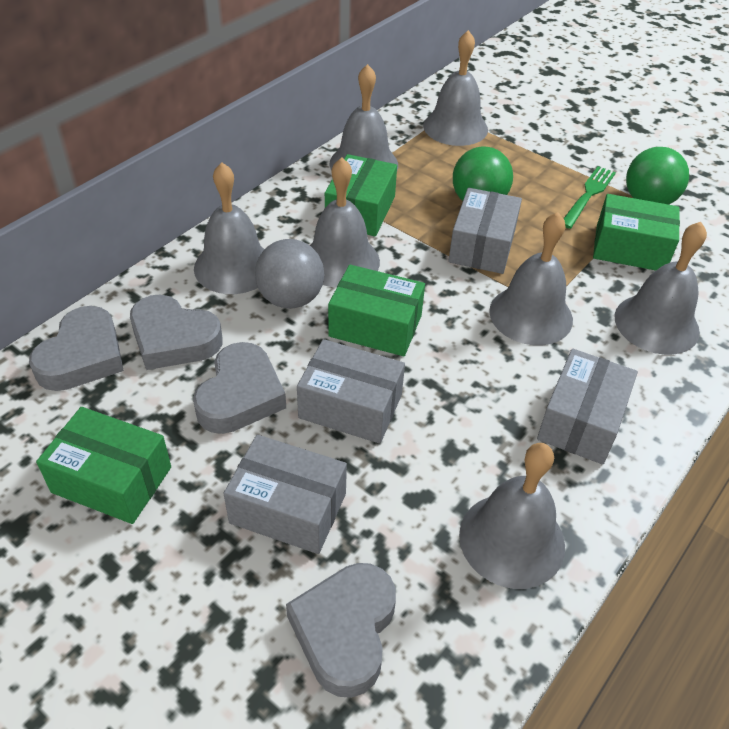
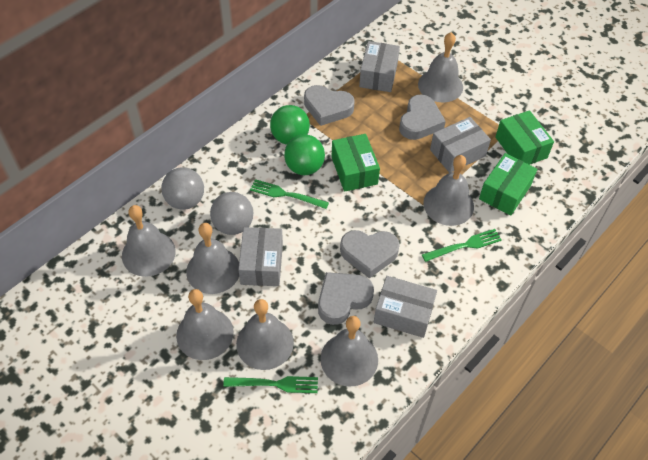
green box: 4 -> 3
green fork: 1 -> 3
grey ball: 1 -> 2

